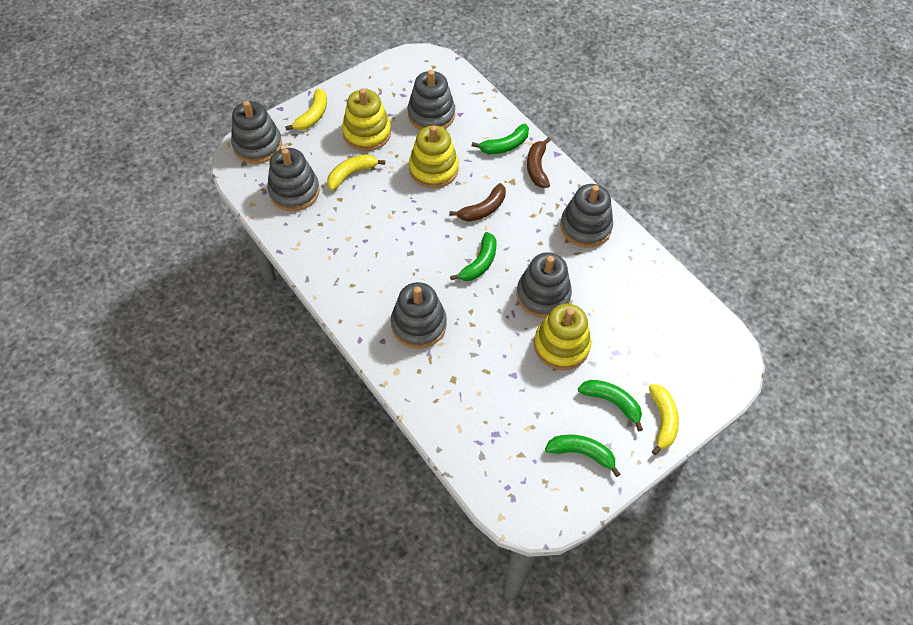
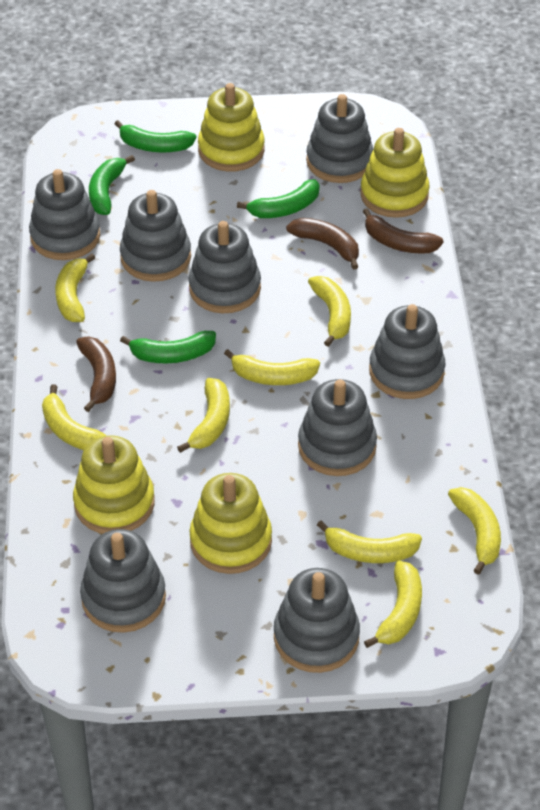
brown banana: 2 -> 3
grey stacking toy: 6 -> 8
yellow banana: 3 -> 8
yellow stacking toy: 3 -> 4

